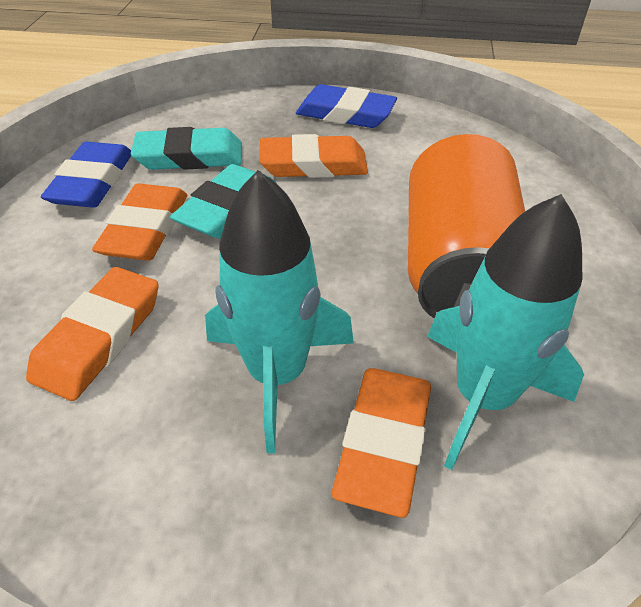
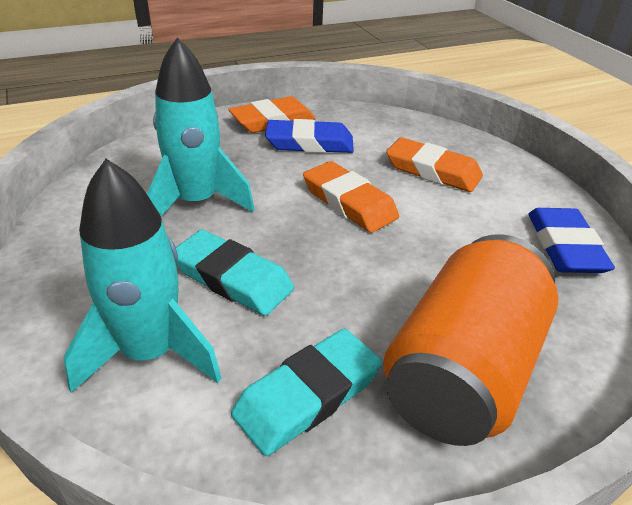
orange eraser: 4 -> 3

